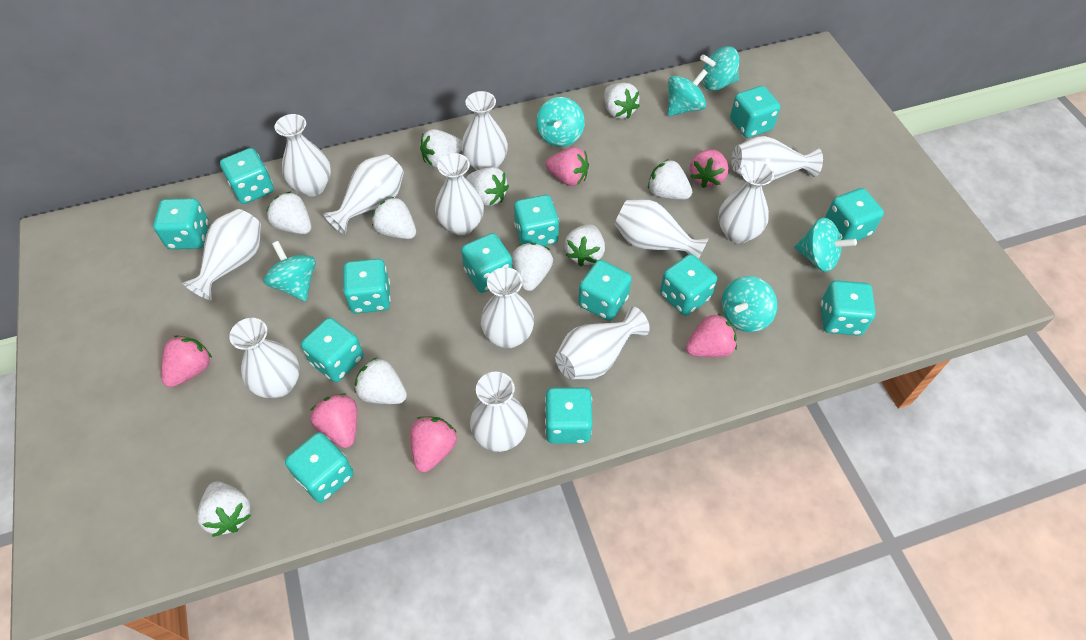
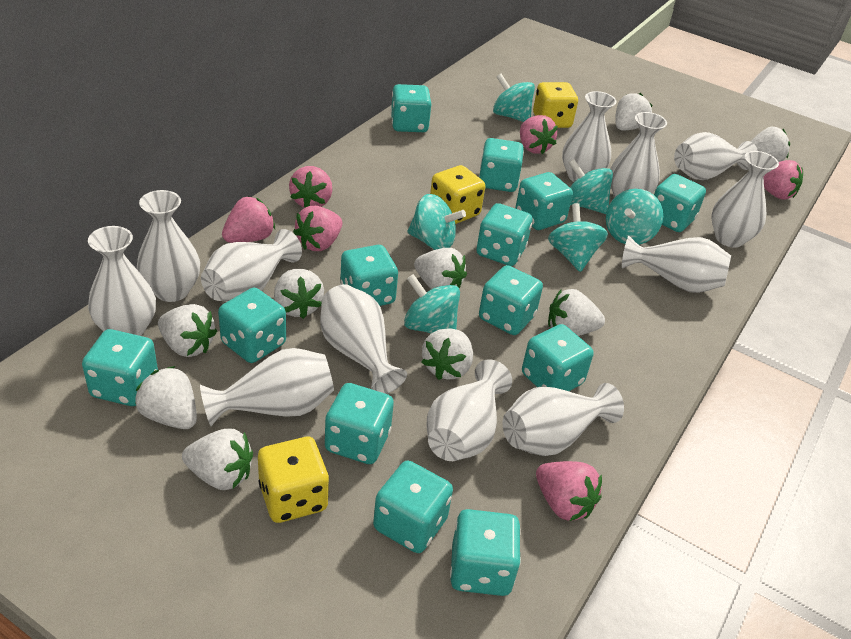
white strawberry: 10 -> 9
yellow dice: 0 -> 3

